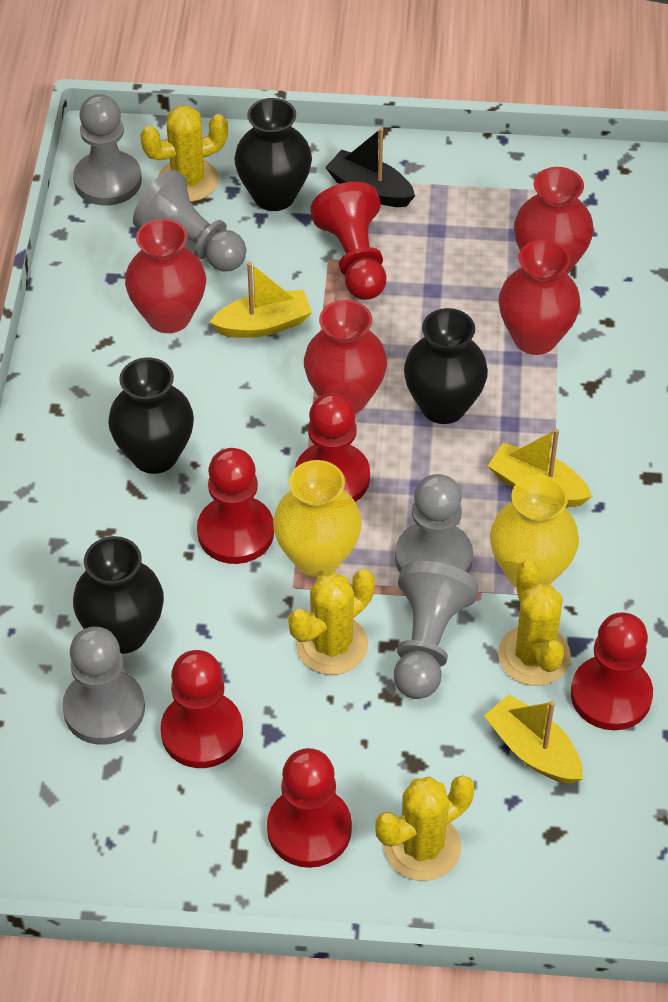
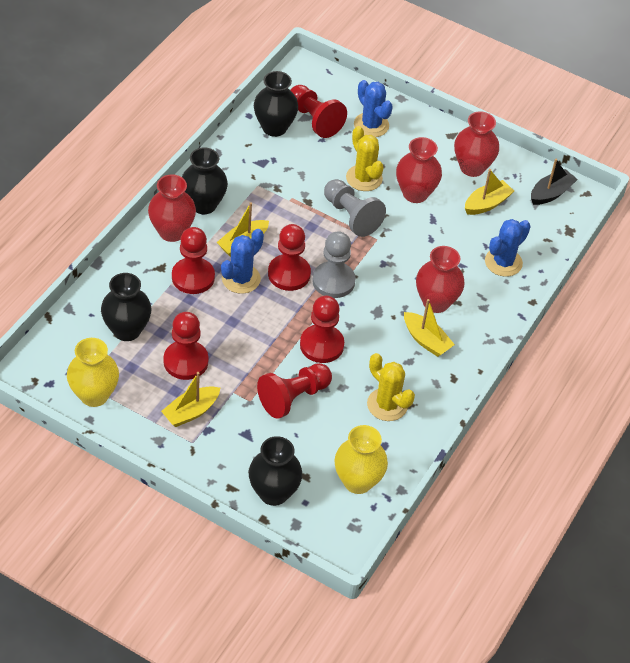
blue cactus: 0 -> 3
grey pawn: 5 -> 2
yellow boat: 3 -> 4
yellow cactus: 4 -> 2

